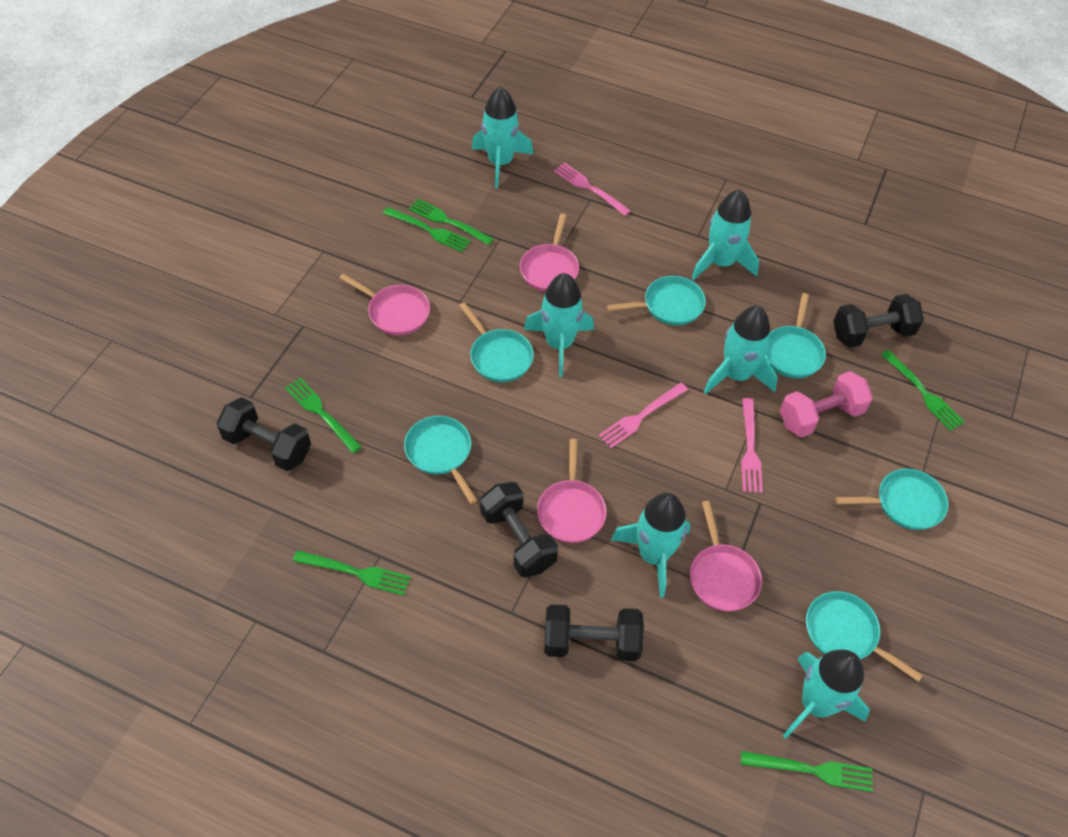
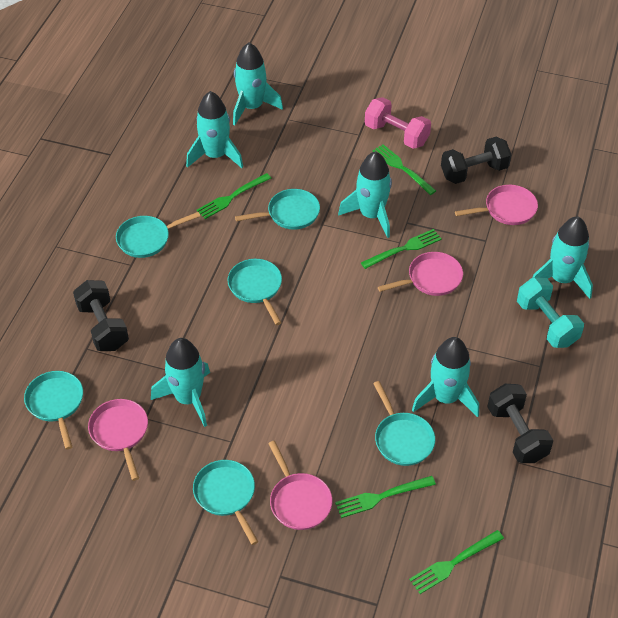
black dumbbell: 4 -> 3
green fork: 6 -> 5
pink fork: 3 -> 0
turquoise dumbbell: 0 -> 1

